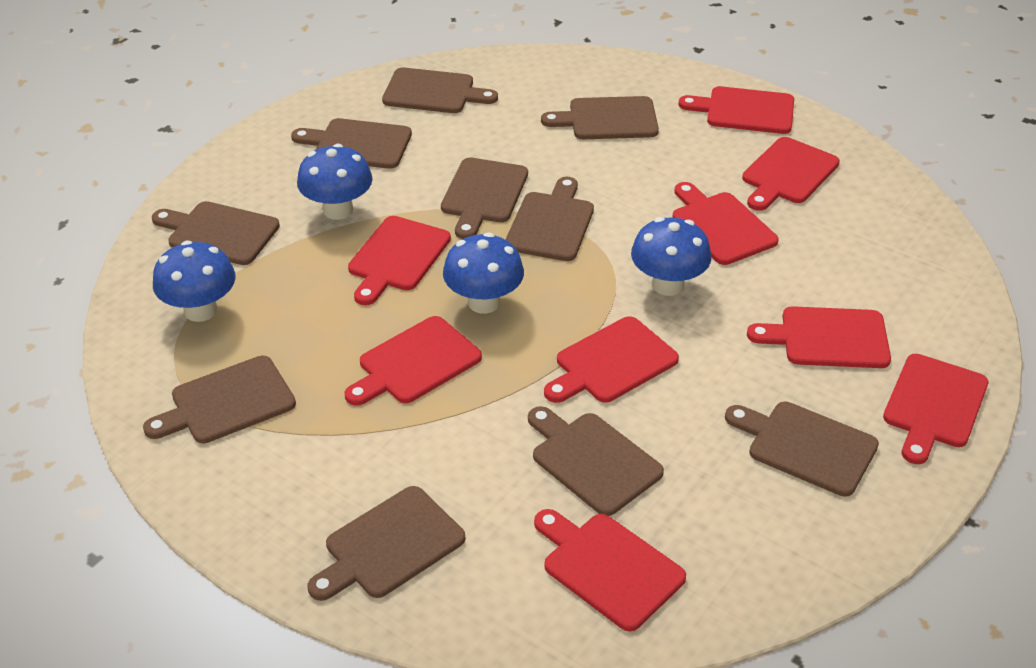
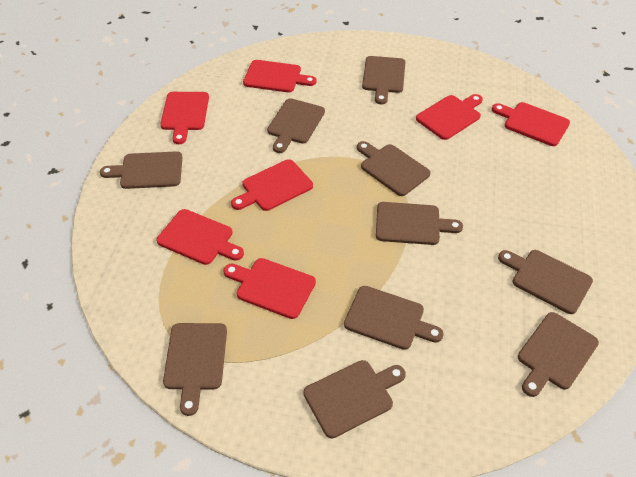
blue mushroom: 4 -> 0
red cutting board: 9 -> 7

